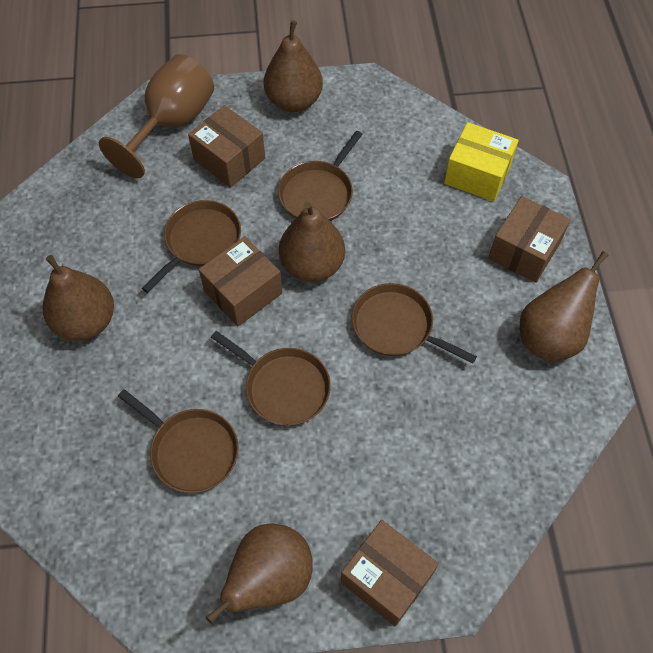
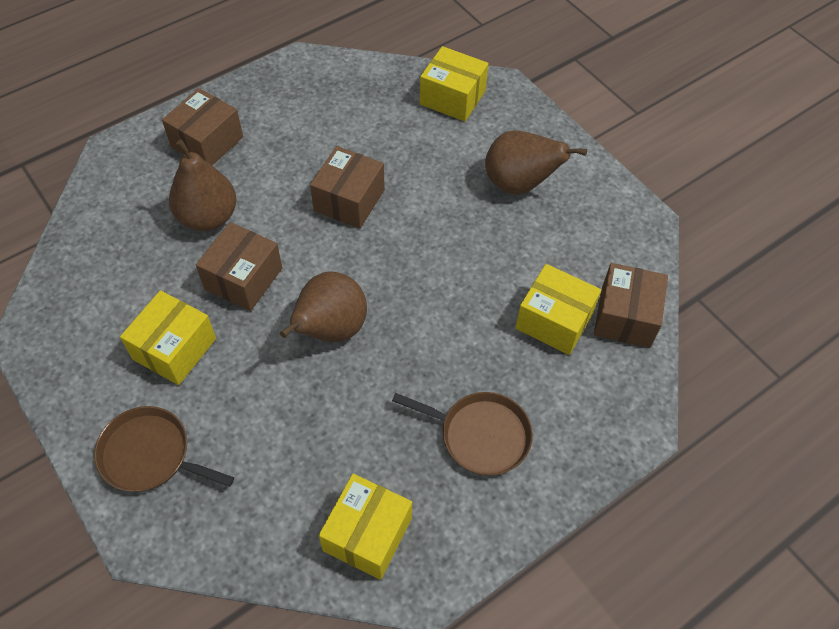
brown goblet: 1 -> 0
brown pan: 5 -> 2
brown pear: 5 -> 3
yellow box: 1 -> 4

